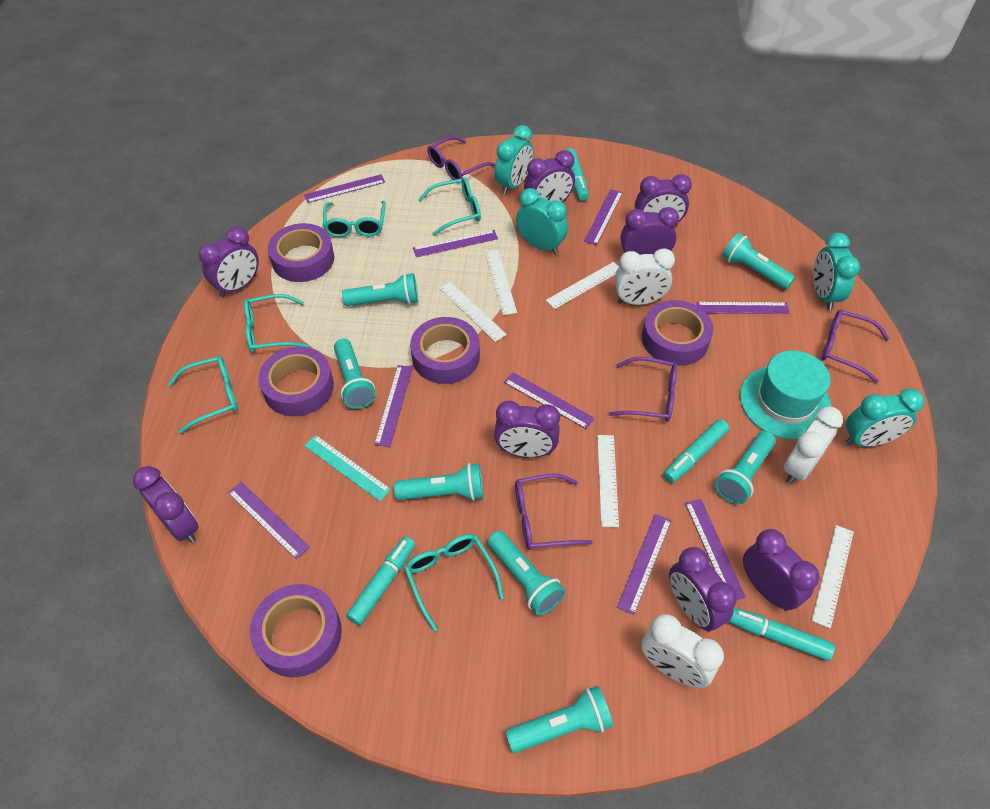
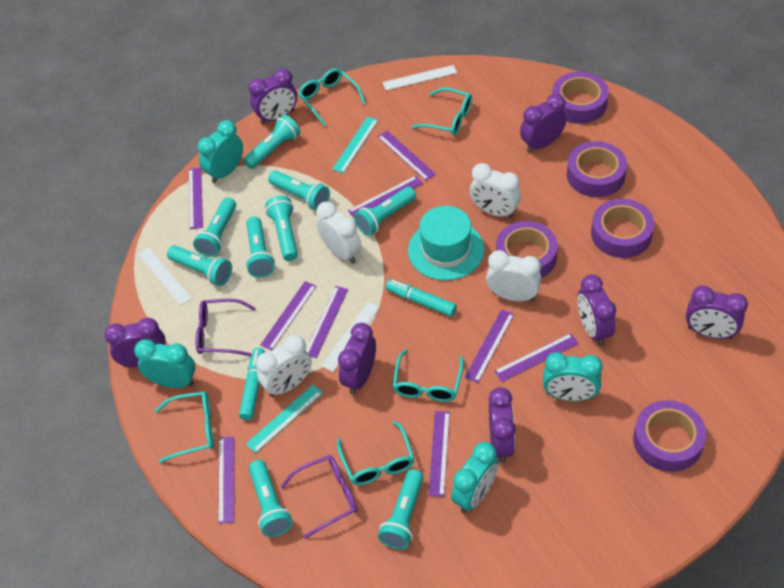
purple clock: 8 -> 7
purple glasses: 4 -> 2
turquoise flashlight: 7 -> 9
turquoise marker: 4 -> 2
turquoise ruler: 1 -> 2
white clock: 3 -> 4
white ruler: 5 -> 3

